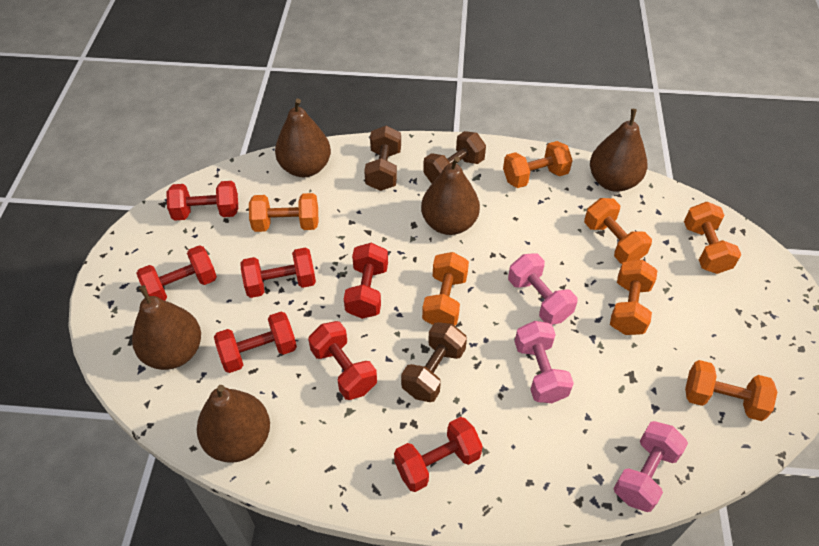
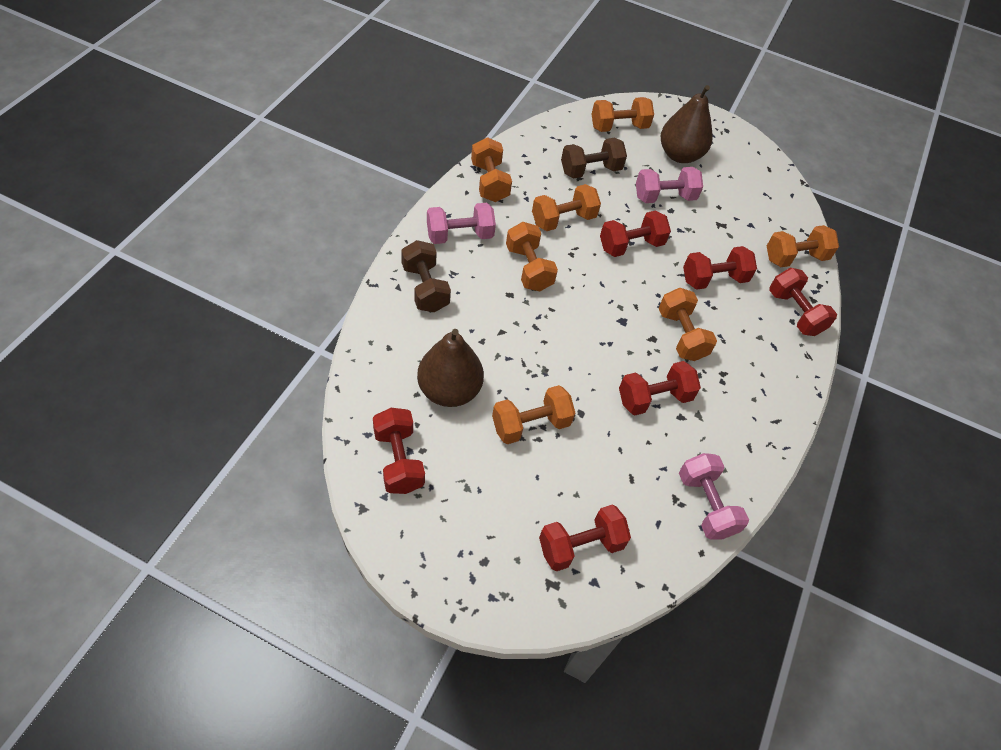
brown dumbbell: 3 -> 2
brown pear: 5 -> 2
red dumbbell: 7 -> 6

